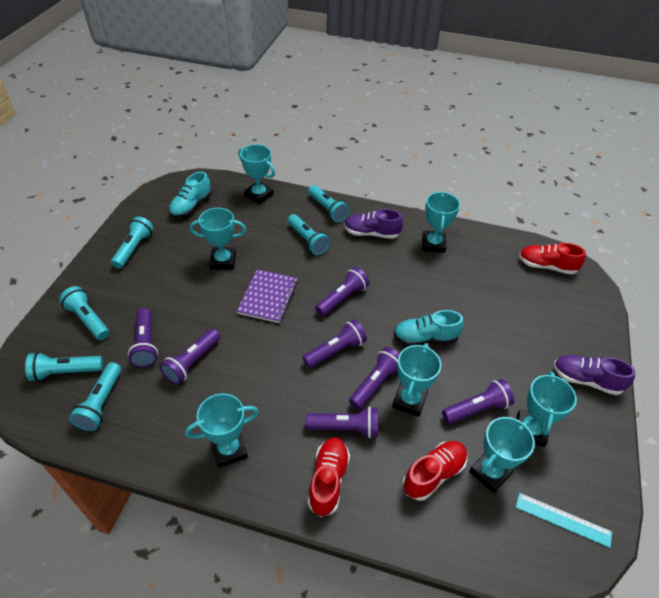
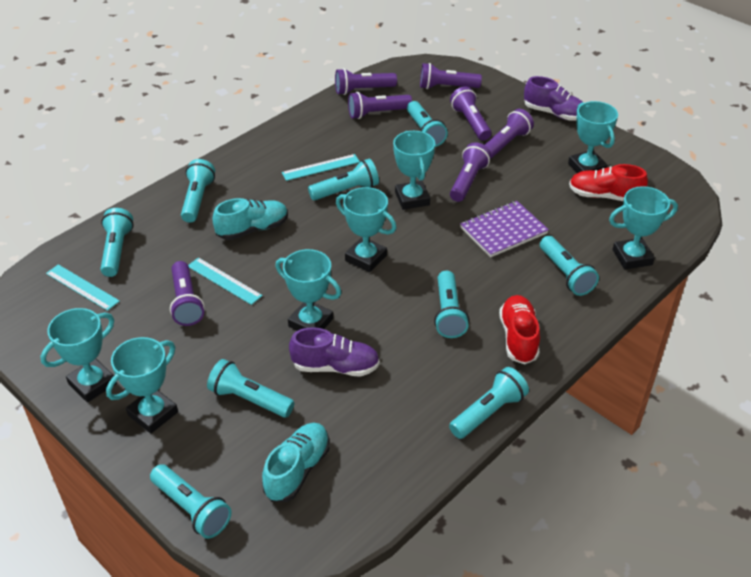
red shoe: 3 -> 2
turquoise flashlight: 6 -> 9
turquoise ruler: 1 -> 3

